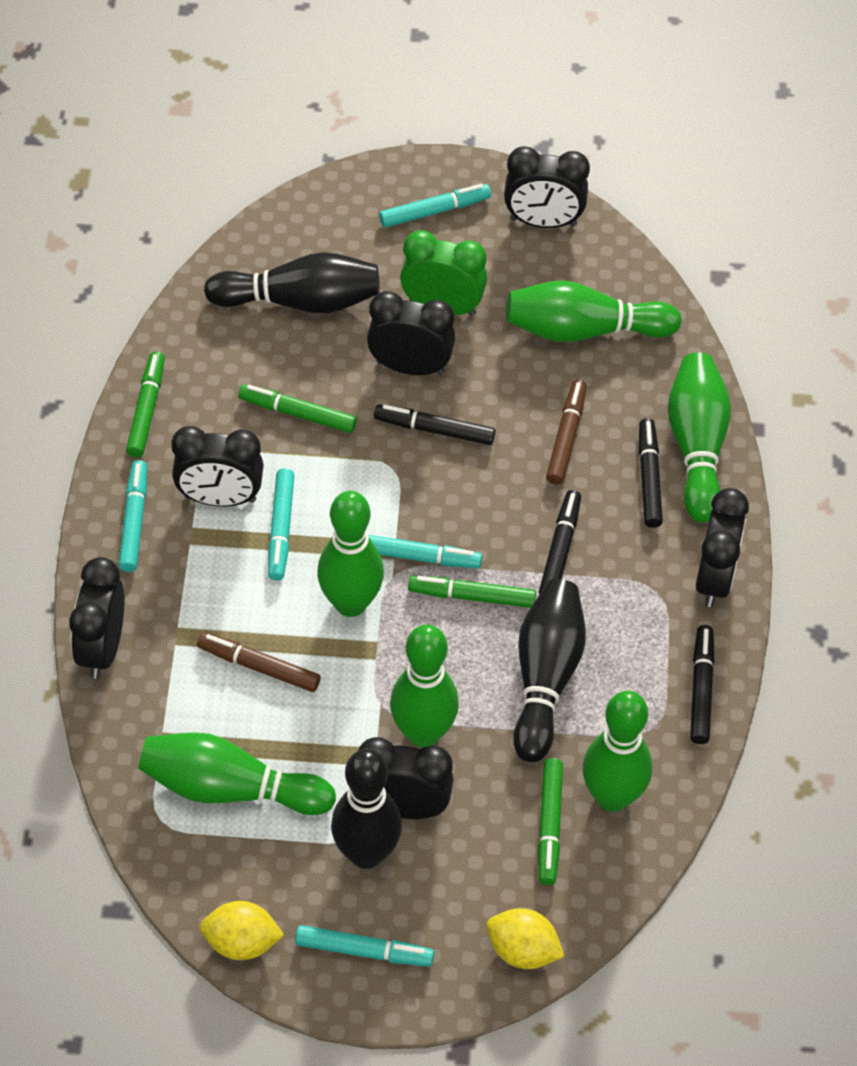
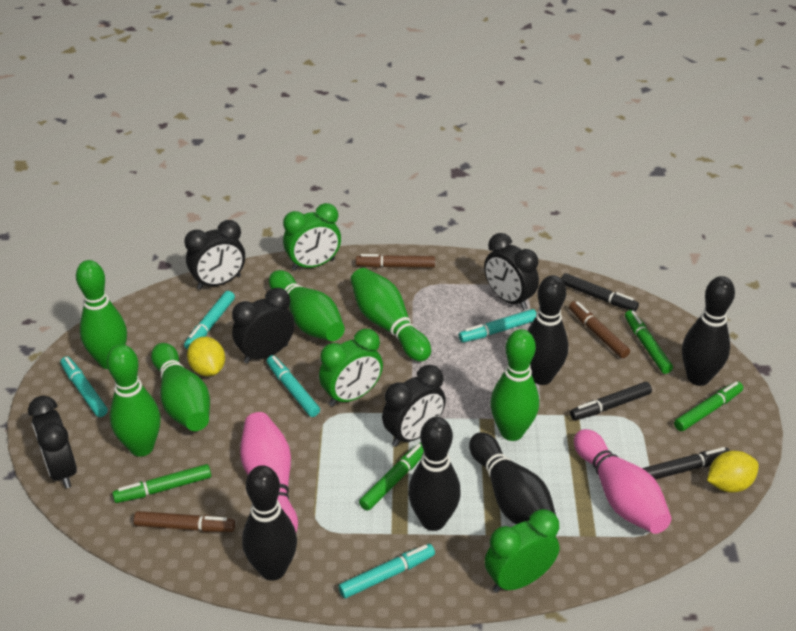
black bowling pin: 3 -> 5
black clock: 6 -> 5
black marker: 4 -> 3
brown marker: 2 -> 3
green clock: 1 -> 3
pink bowling pin: 0 -> 2

